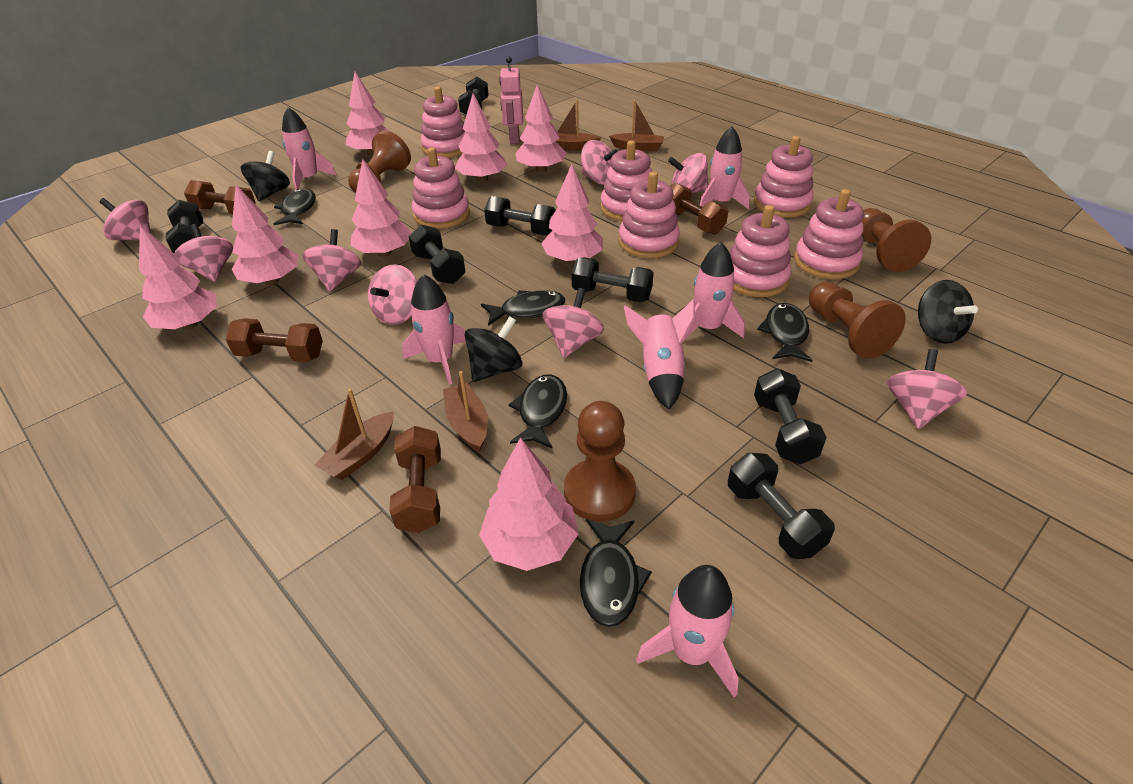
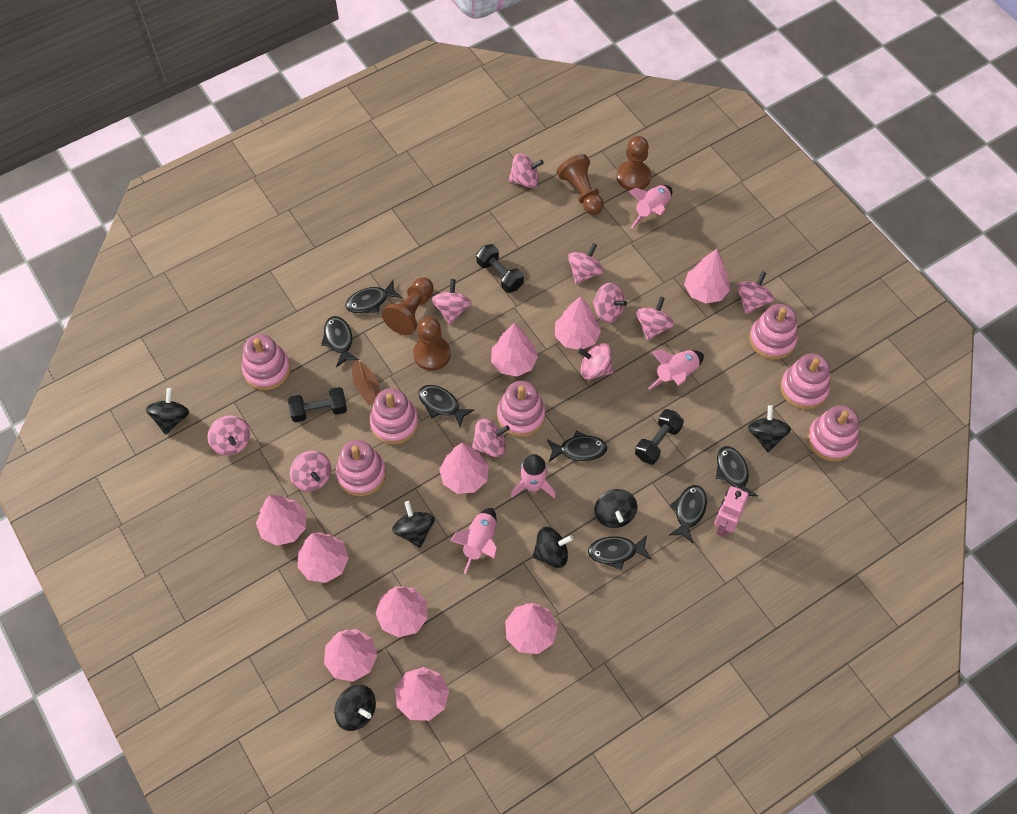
black dumbbell: 7 -> 3
black fish: 5 -> 7
black spinning top: 3 -> 6
brown boat: 4 -> 1
brown dumbbell: 4 -> 0
pink rocket: 6 -> 4
pink spinning top: 8 -> 10
pink tree: 8 -> 10

